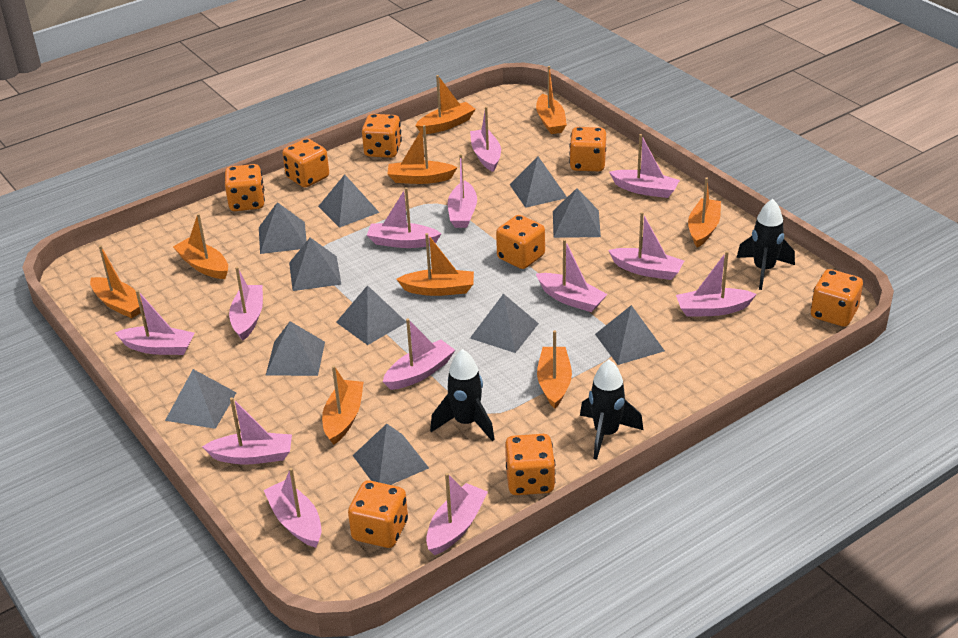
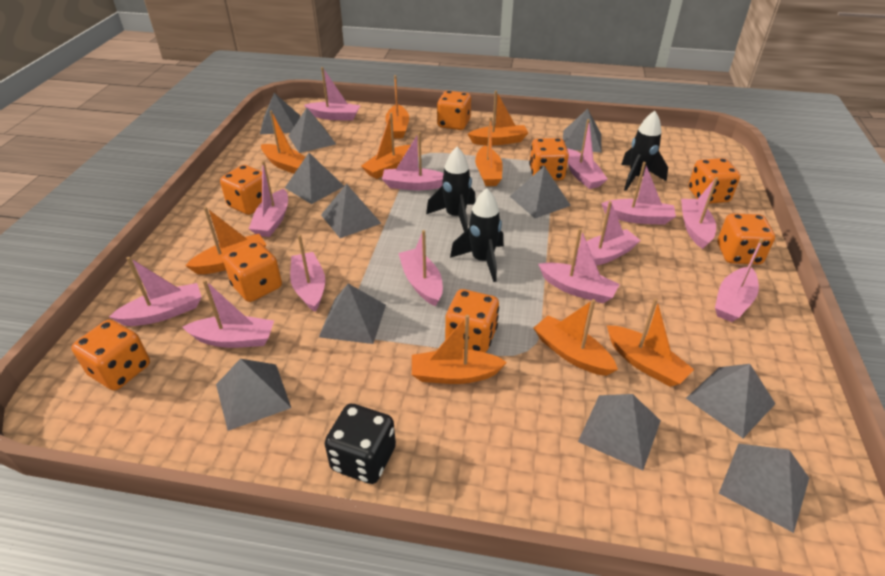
black dice: 0 -> 1

